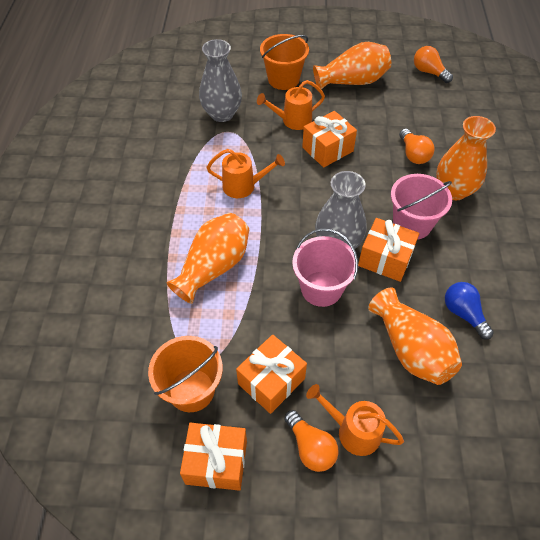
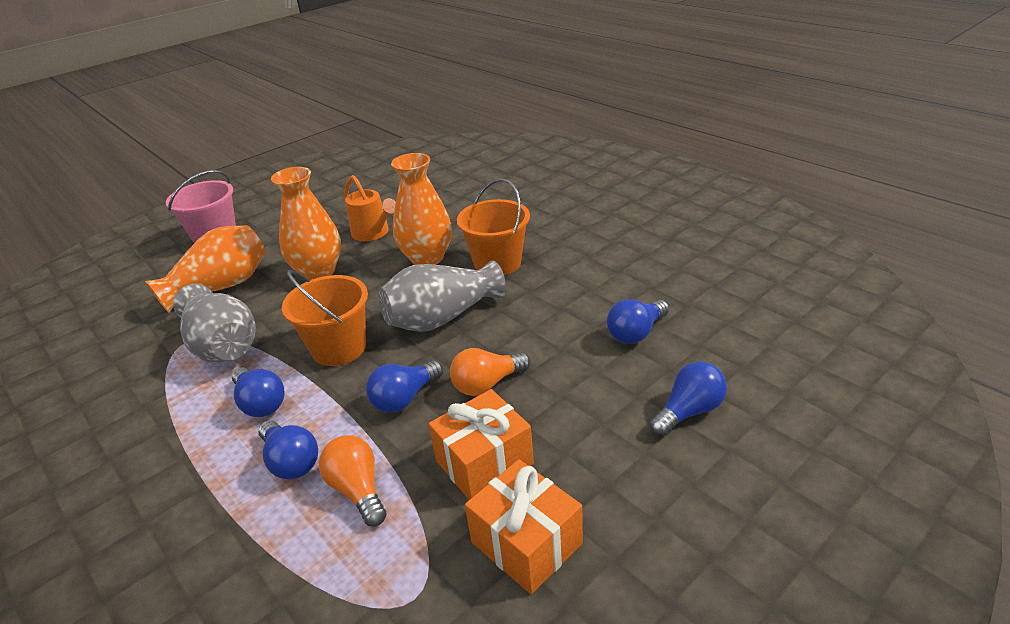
blue light bulb: 1 -> 5
orange gift: 4 -> 2
orange light bulb: 3 -> 2
orange vase: 4 -> 3
orange watering can: 3 -> 1
pink bucket: 2 -> 1

